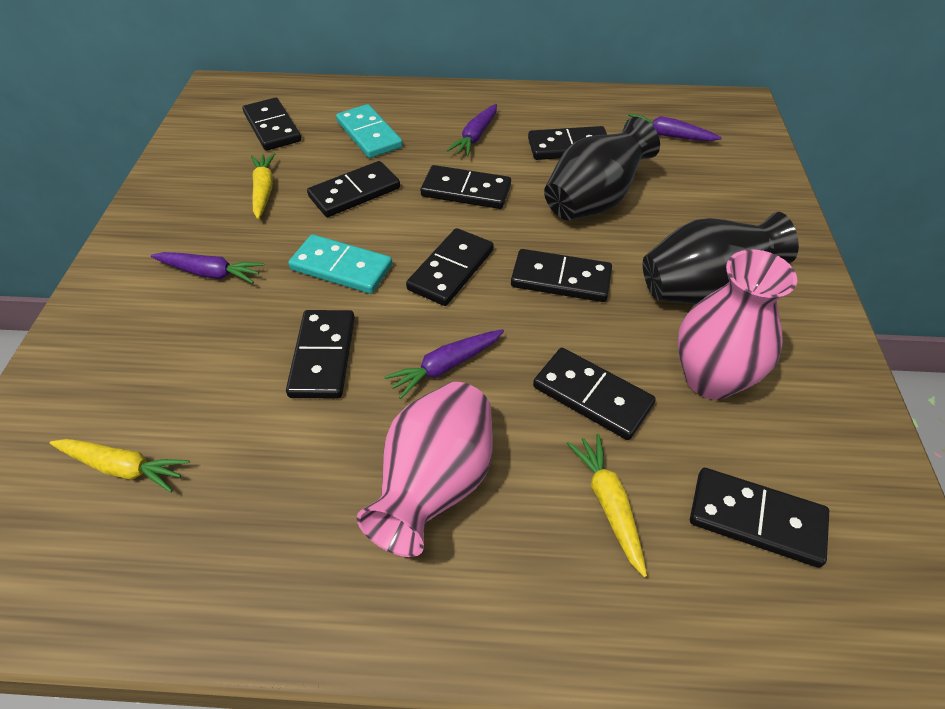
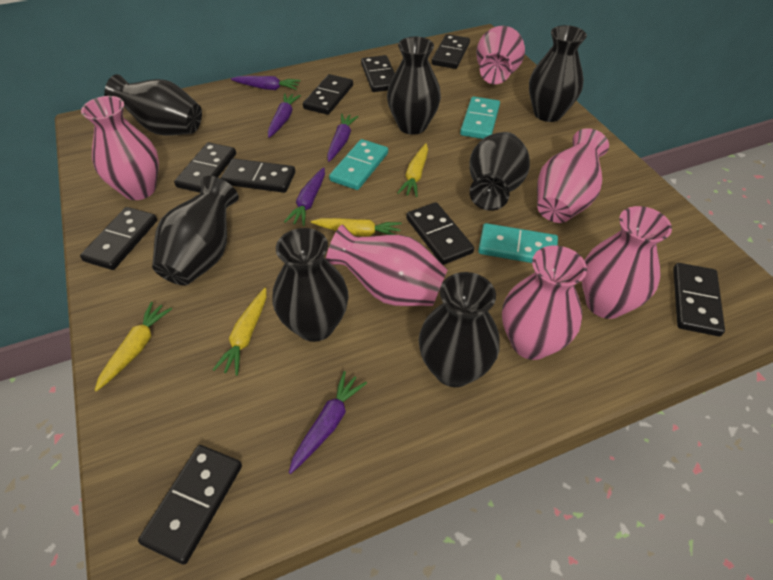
black vase: 2 -> 7
pink vase: 2 -> 6
purple carrot: 4 -> 5
turquoise domino: 2 -> 3
yellow carrot: 3 -> 4

